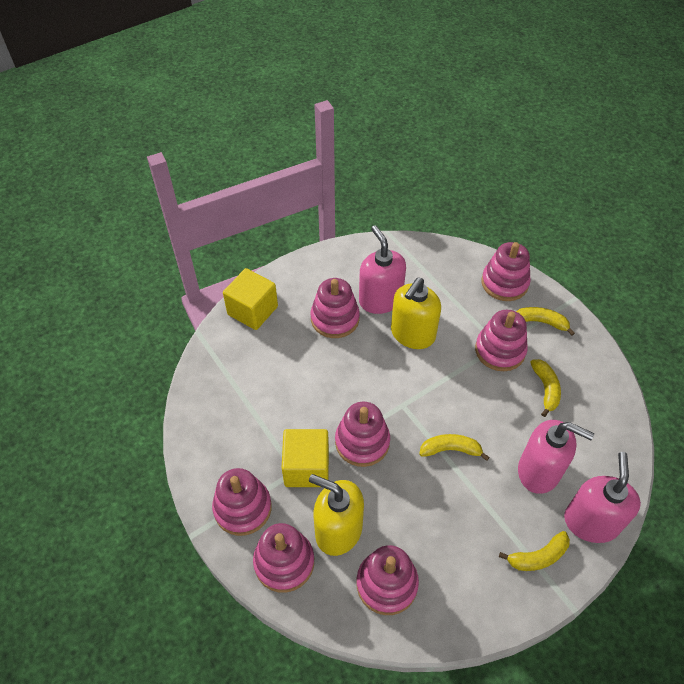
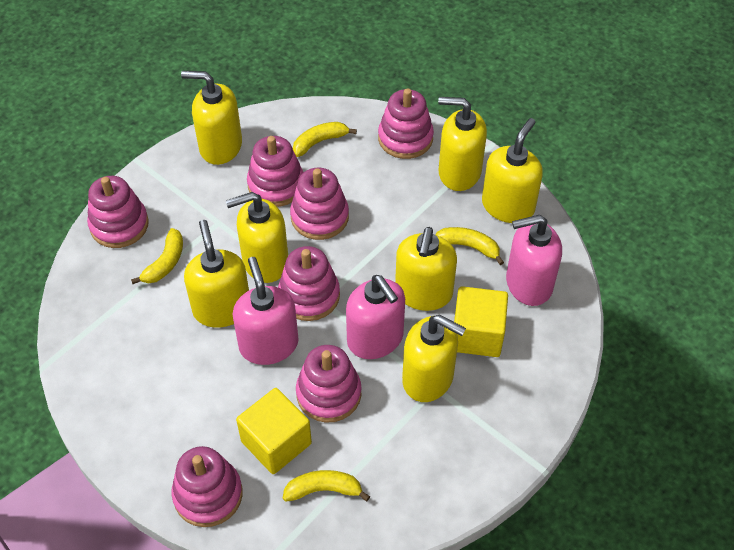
yellow soap dispenser: 2 -> 7

